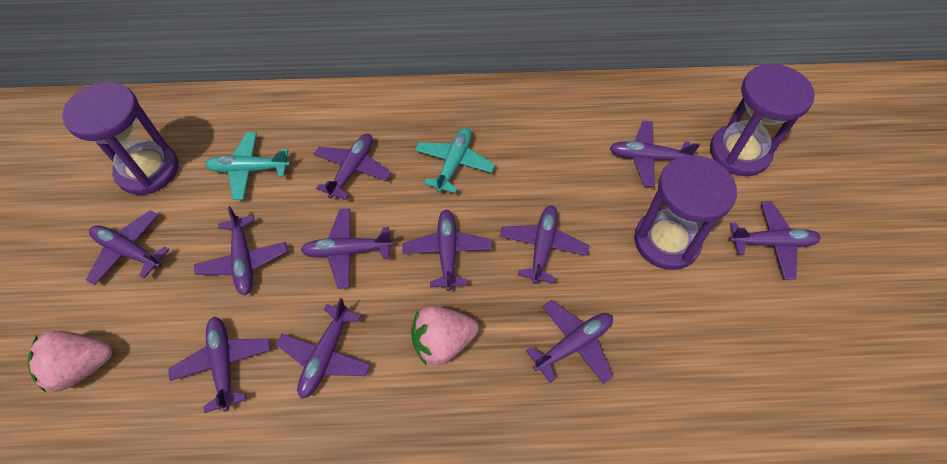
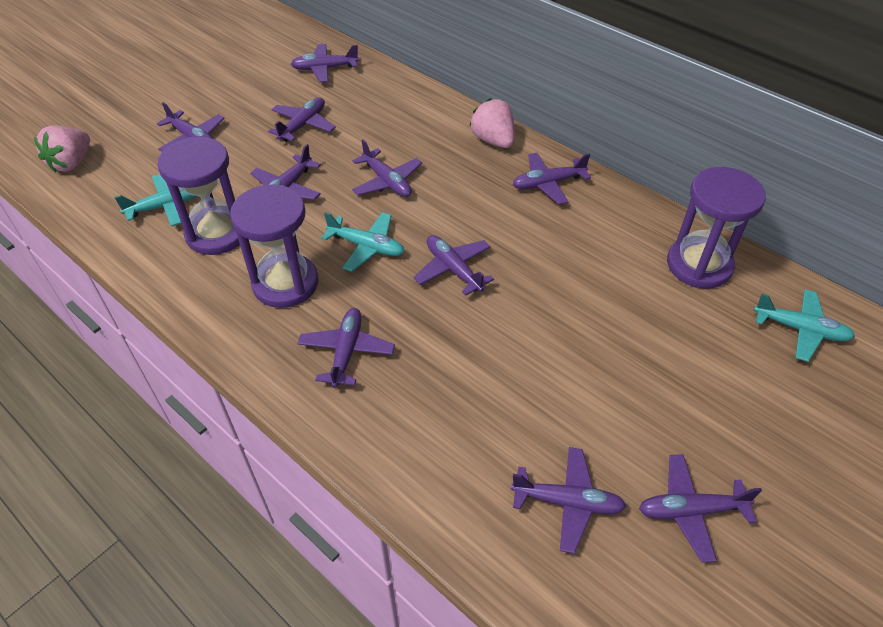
purple plane: 11 -> 10
turquoise plane: 2 -> 3

